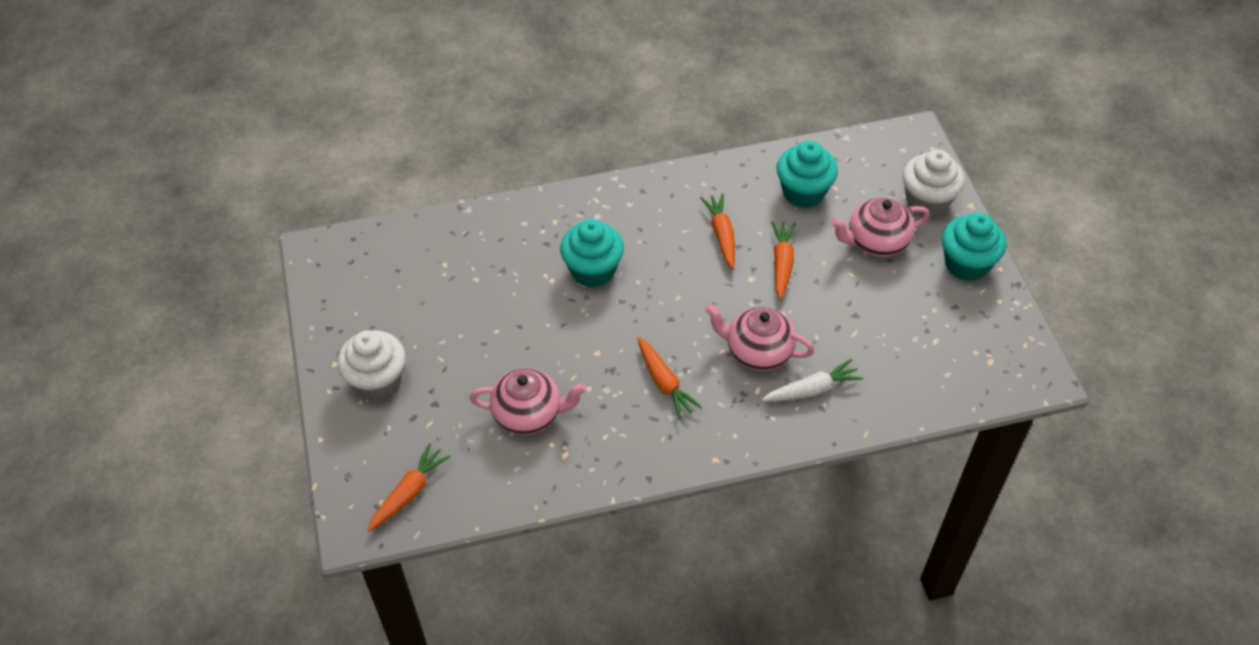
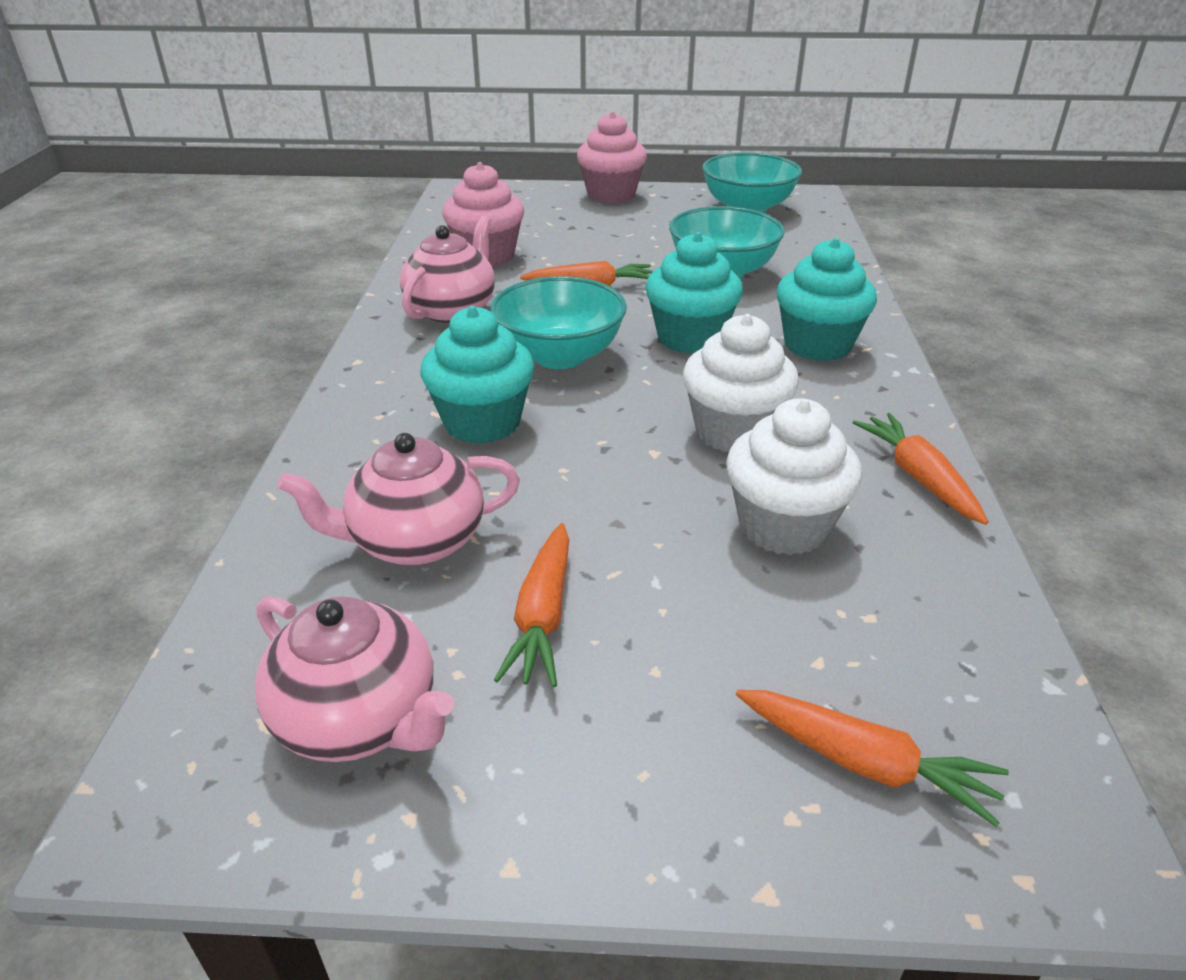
pink cupcake: 0 -> 2
turquoise bowl: 0 -> 3
white carrot: 1 -> 0

